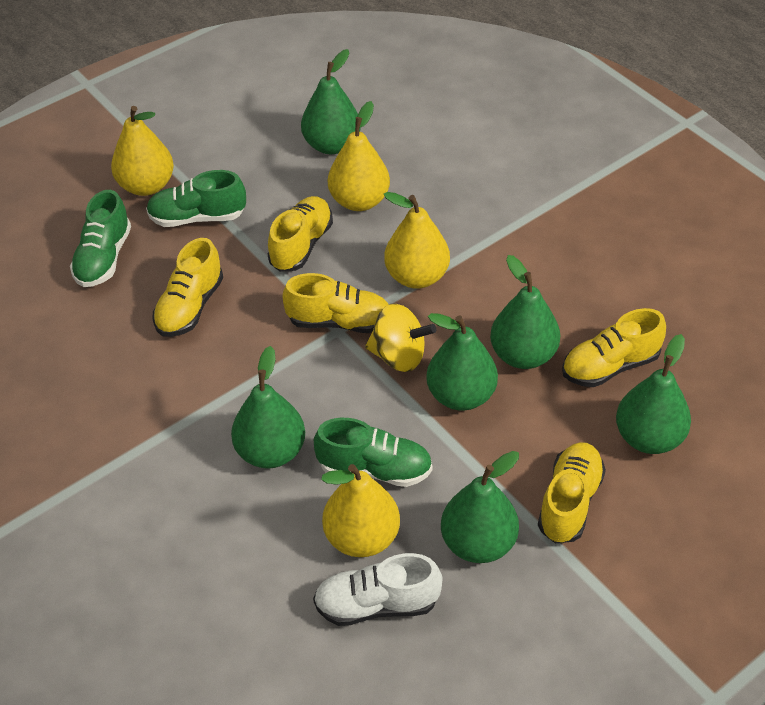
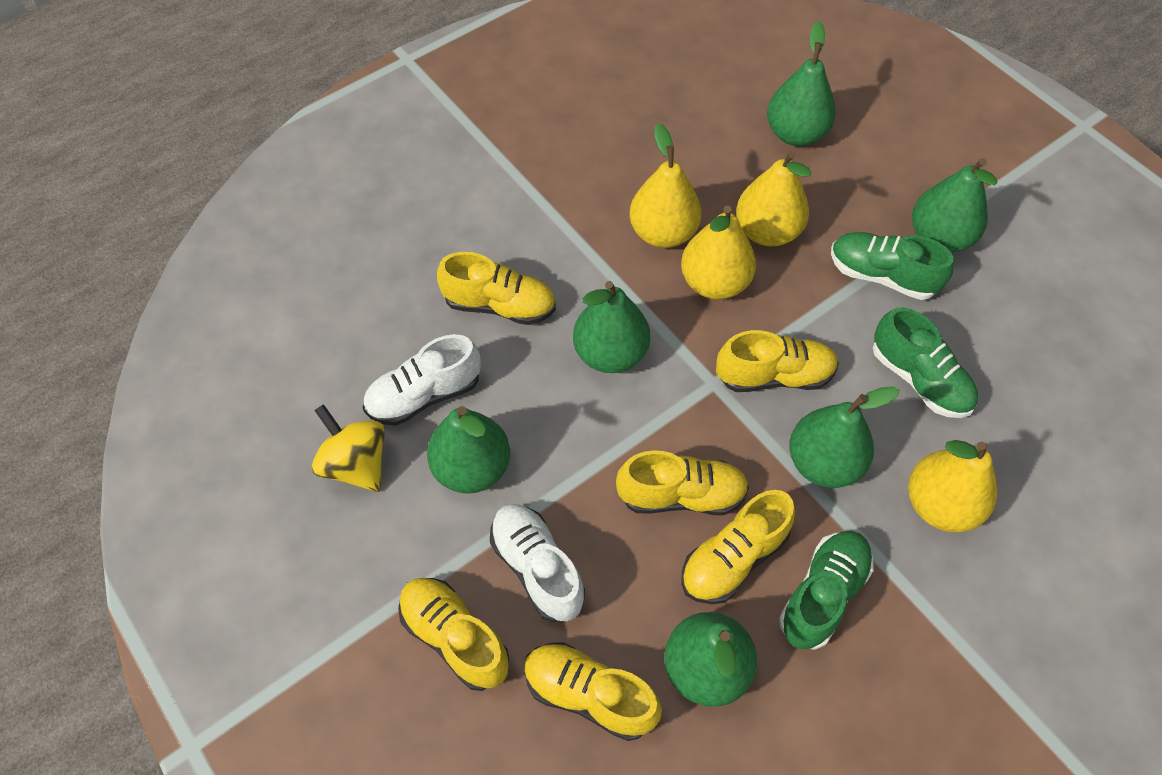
white shoe: 1 -> 2
yellow shoe: 5 -> 6

